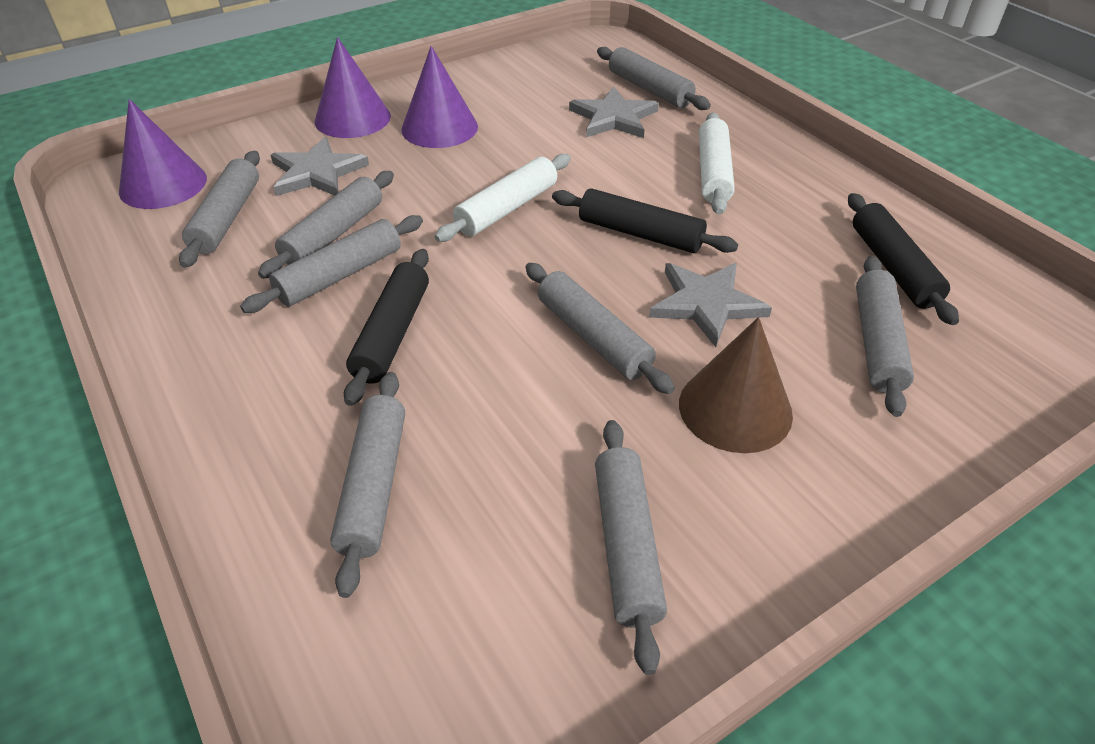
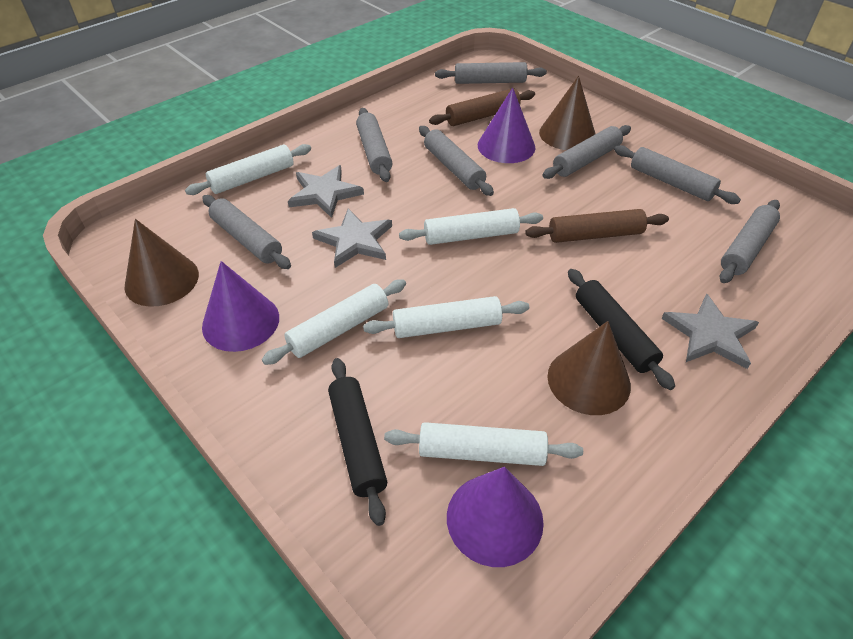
black rolling pin: 3 -> 2
brown cone: 1 -> 3
brown rolling pin: 0 -> 2
grey rolling pin: 8 -> 7
white rolling pin: 2 -> 5

